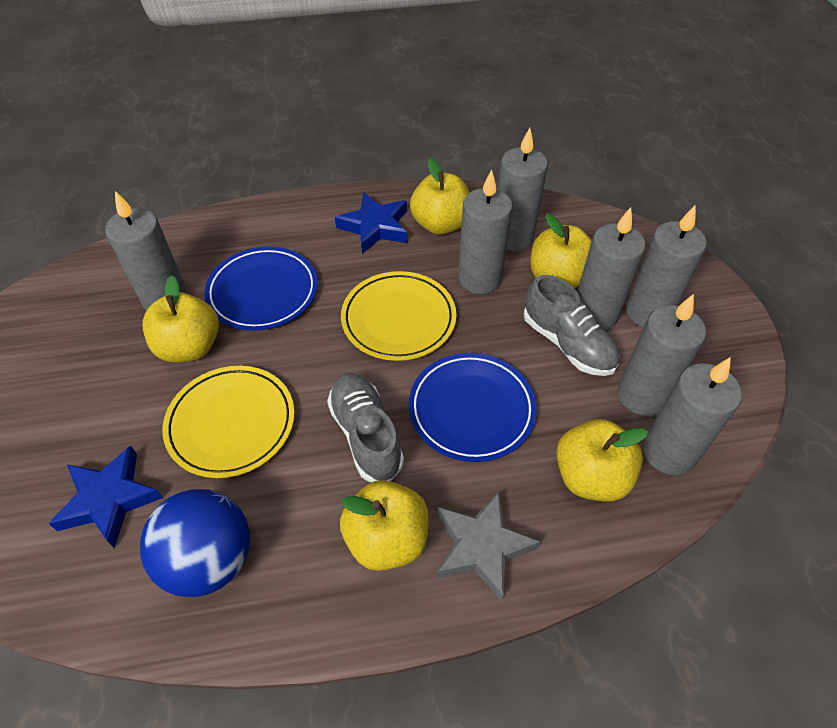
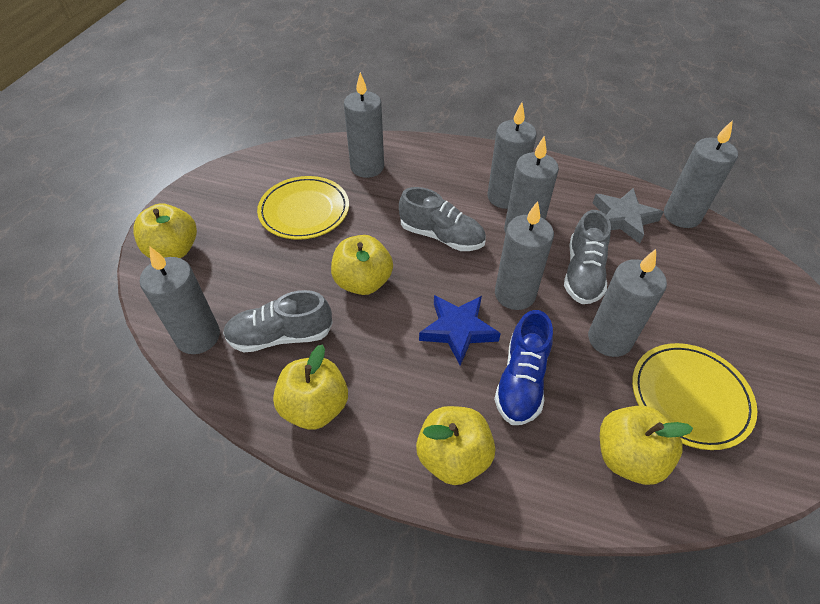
blue ball: 1 -> 0
blue plate: 2 -> 0
blue shoe: 0 -> 1
blue star: 2 -> 1
grey shoe: 2 -> 3

